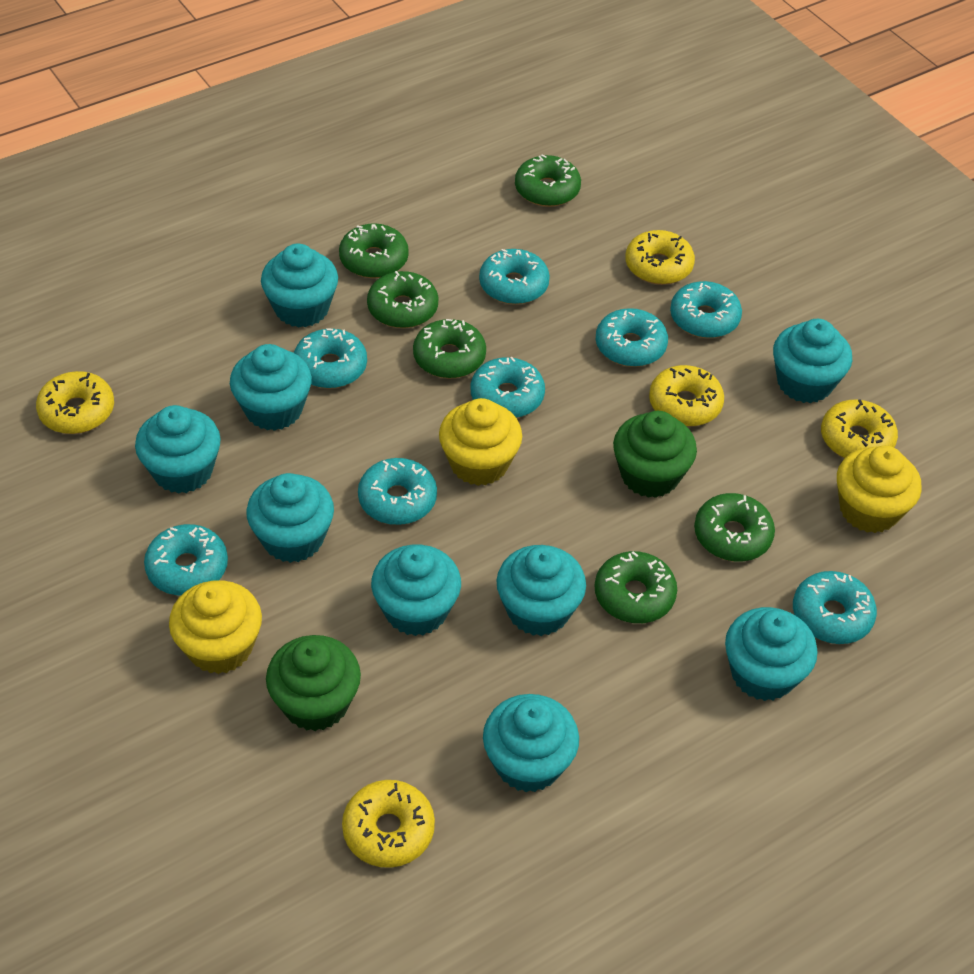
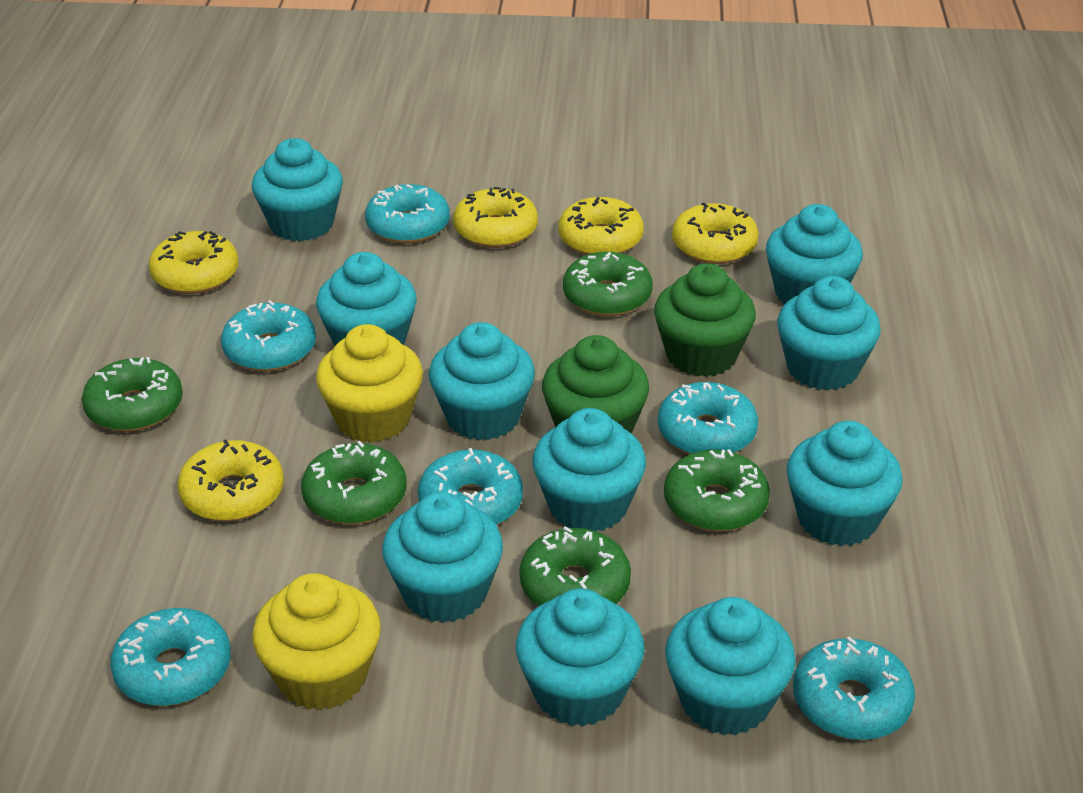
green donut: 6 -> 5
turquoise cupcake: 9 -> 10
turquoise donut: 8 -> 6
yellow cupcake: 3 -> 2

